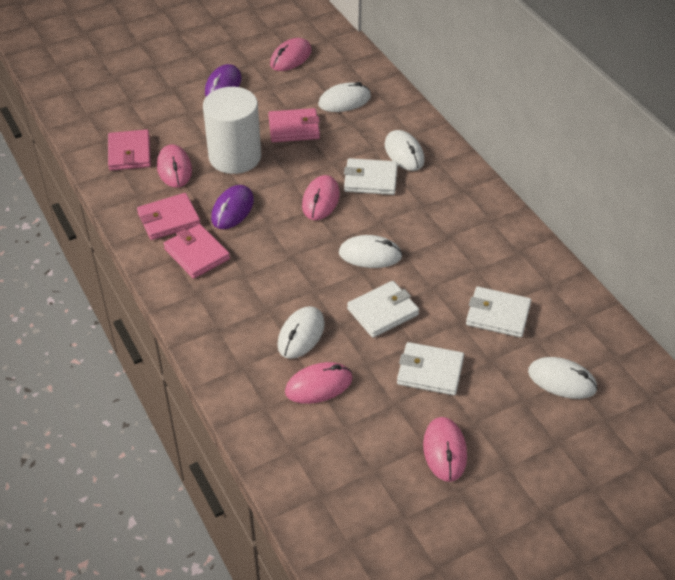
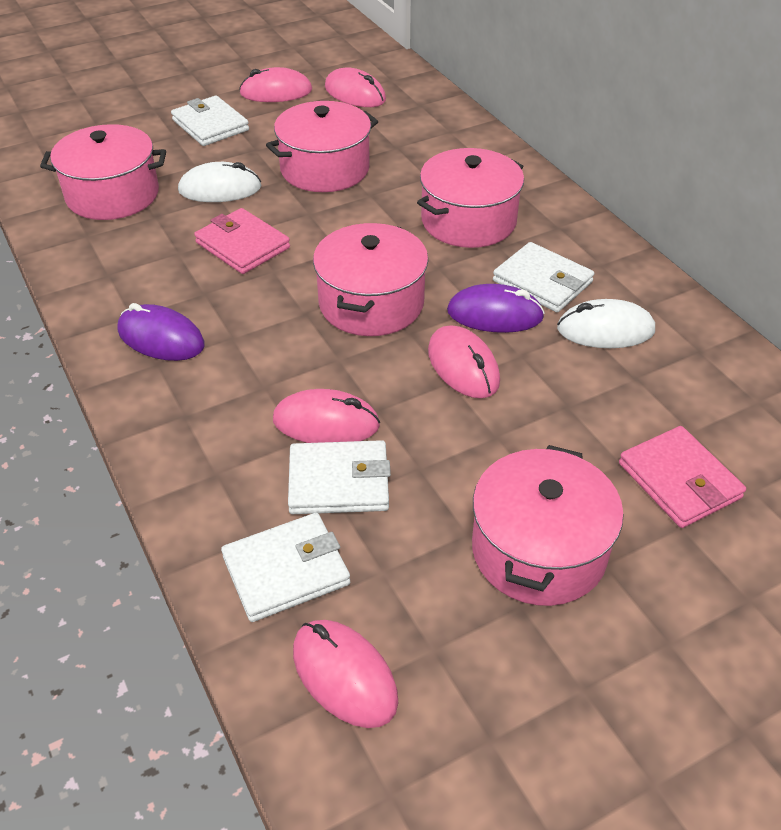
pink pot: 0 -> 5
pink wallet: 4 -> 2
white cylinder: 1 -> 0
white mouse: 5 -> 2

